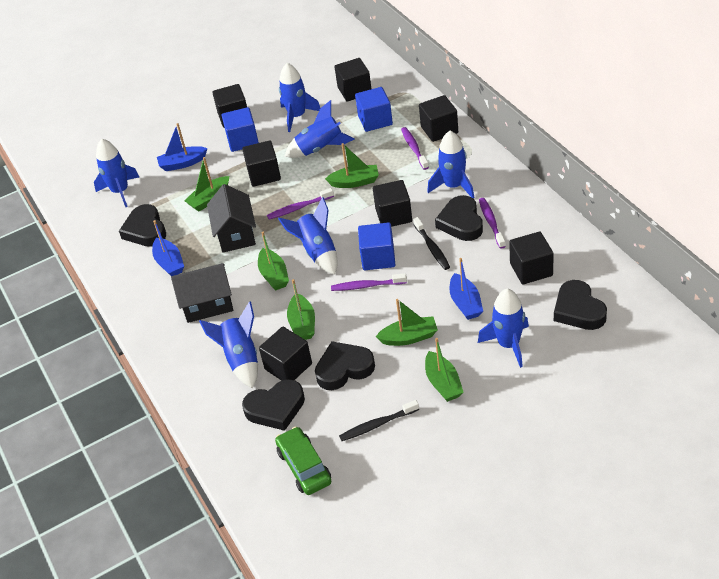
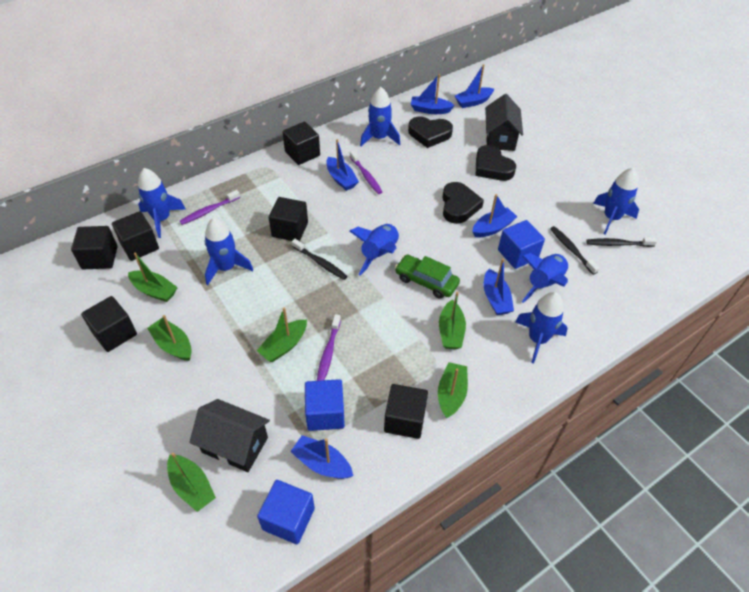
black cube: 7 -> 6
black heart: 5 -> 3
black toothbrush: 2 -> 3
blue boat: 3 -> 6
purple toothbrush: 4 -> 3

